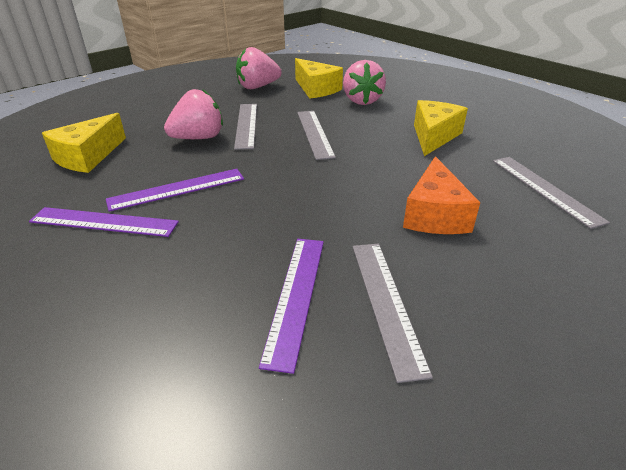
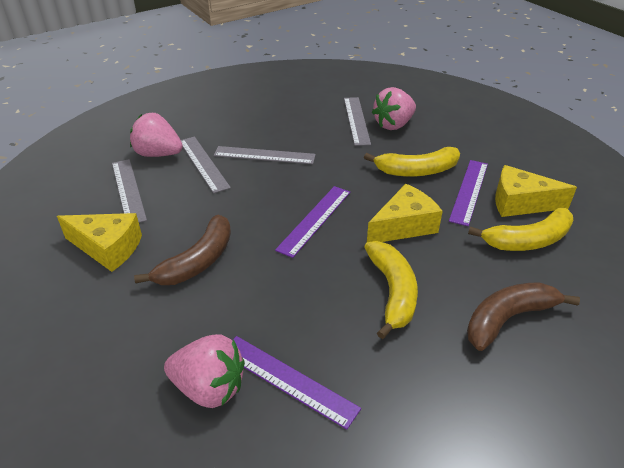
brown banana: 0 -> 2
orange cheese: 1 -> 0
yellow banana: 0 -> 3

